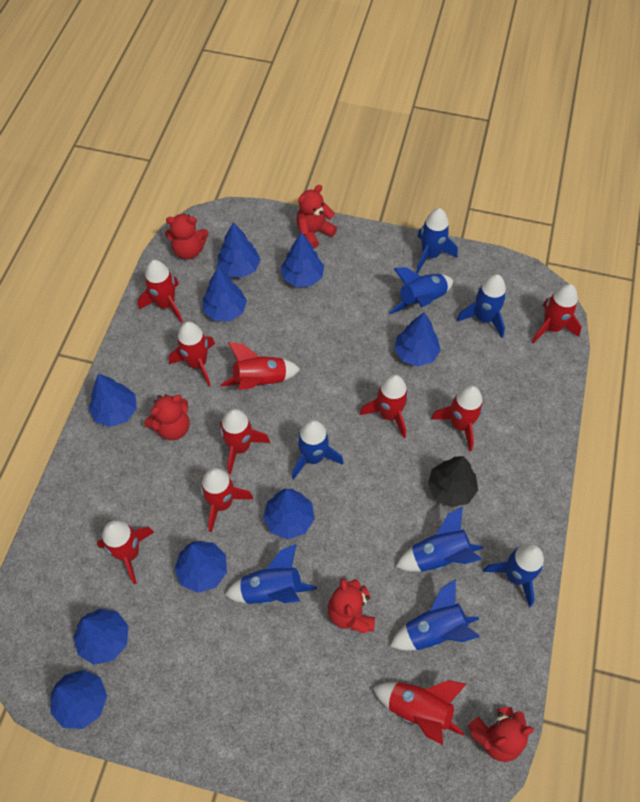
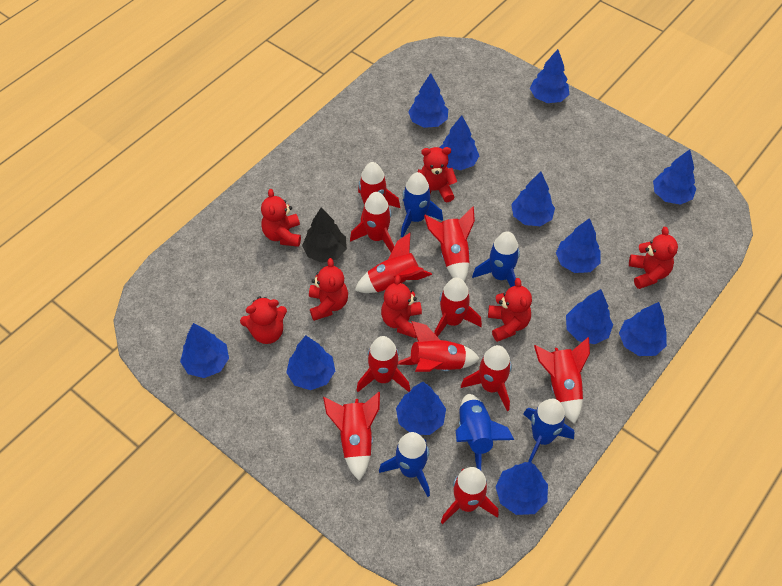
blue rocket: 8 -> 5
blue tree: 9 -> 12
red rocket: 10 -> 11
red teddy bear: 5 -> 7

